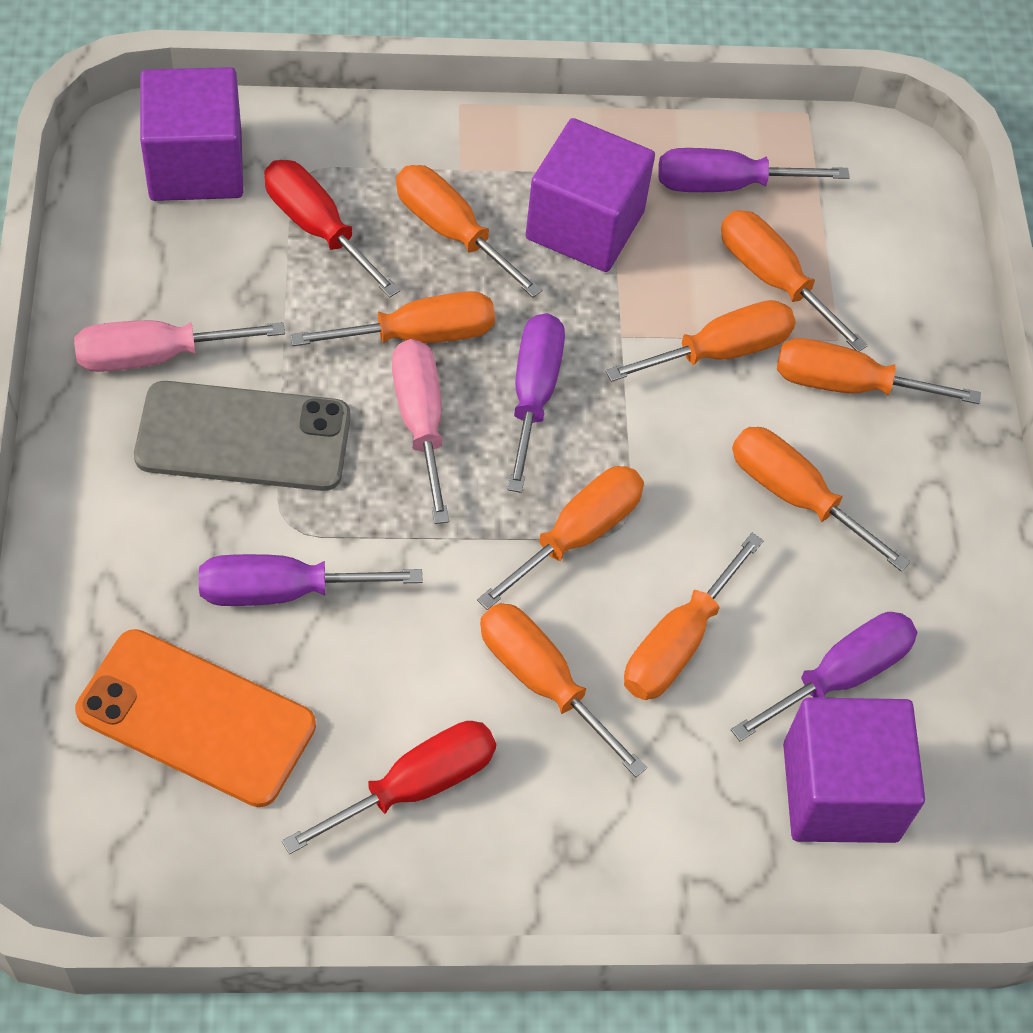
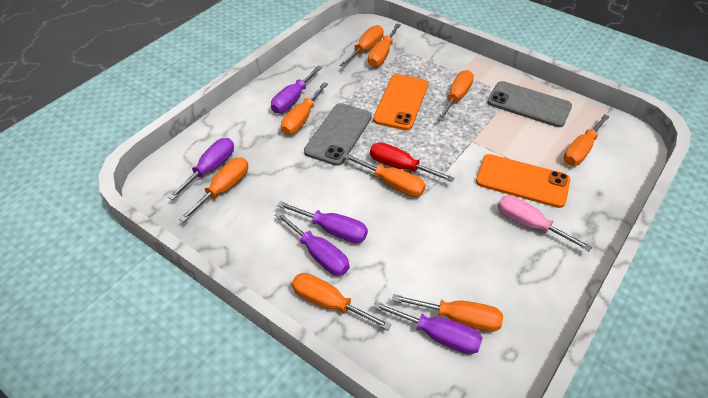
grey phone: 1 -> 2
orange phone: 1 -> 2
pink screwdriver: 2 -> 1
purple cube: 3 -> 0
purple screwdriver: 4 -> 5
red screwdriver: 2 -> 1

